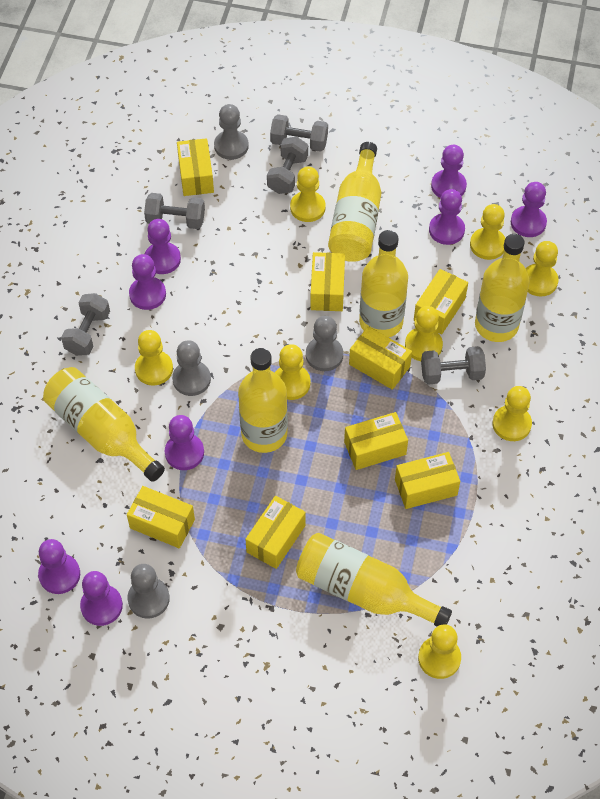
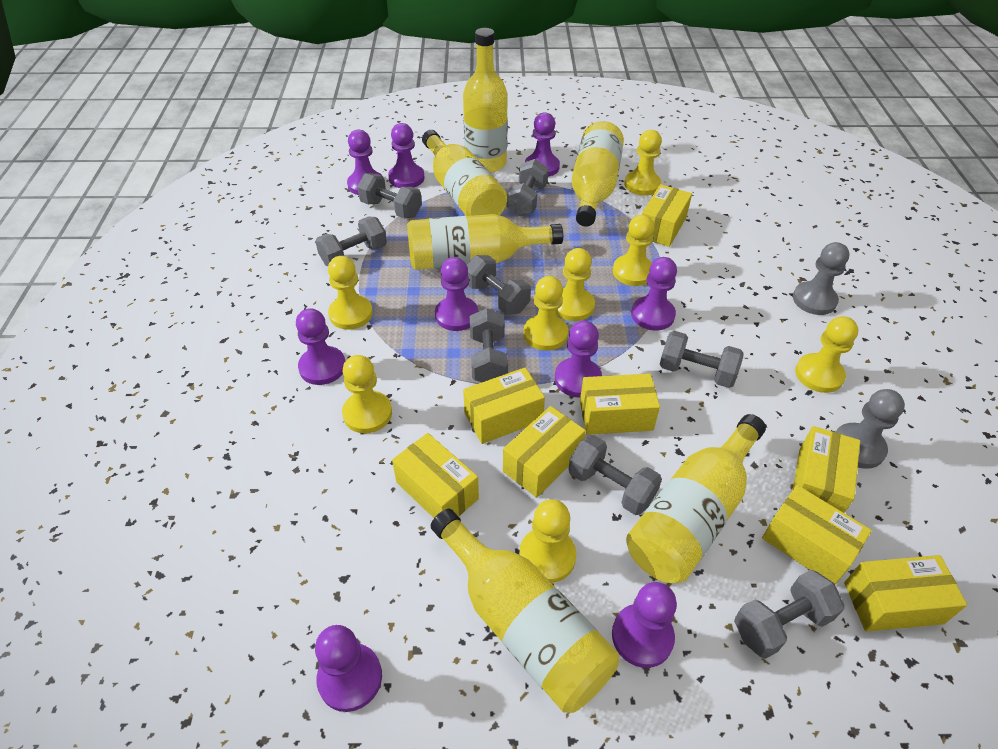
grey dumbbell: 5 -> 8
grey pawn: 4 -> 2
purple pawn: 8 -> 9

